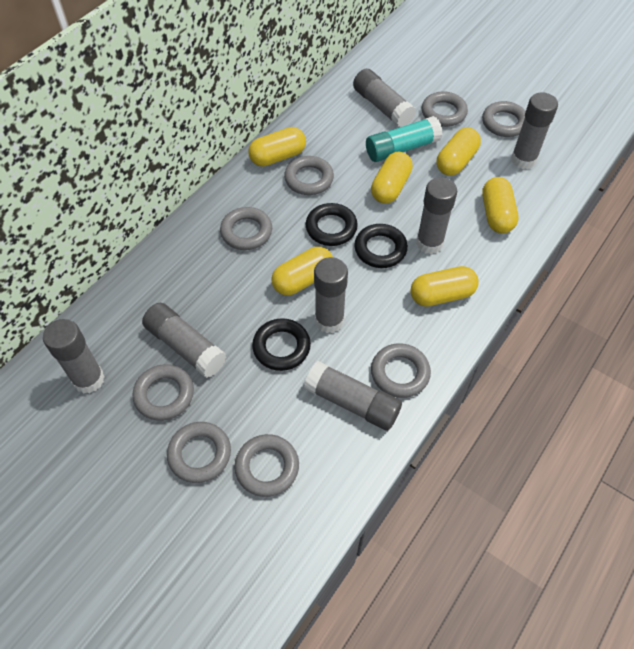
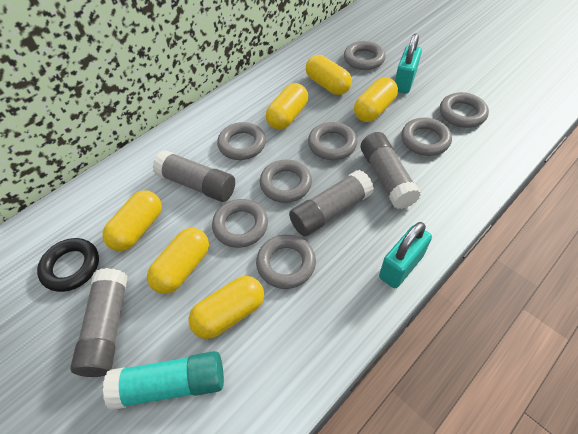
black ring: 3 -> 1
grey glue stick: 7 -> 4
turquoise padlock: 0 -> 2

